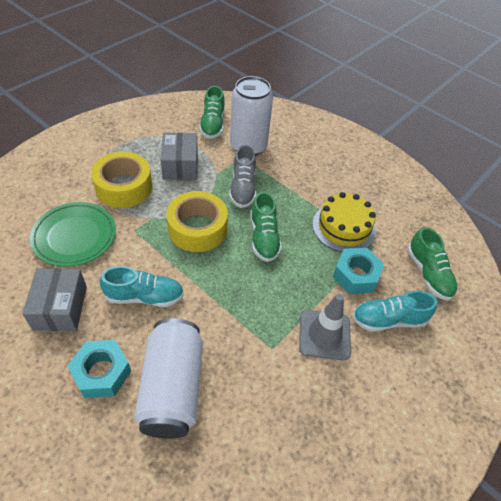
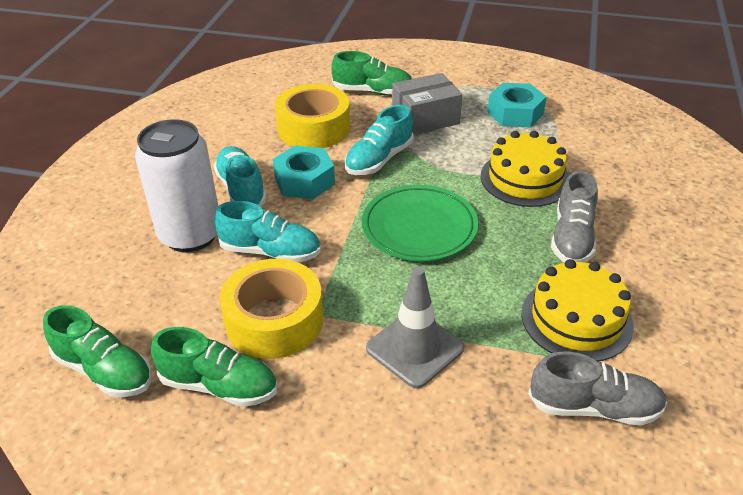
grey box: 2 -> 1
grey shoe: 1 -> 2
turquoise shoe: 2 -> 3
white can: 2 -> 1
yellow cake: 1 -> 2

